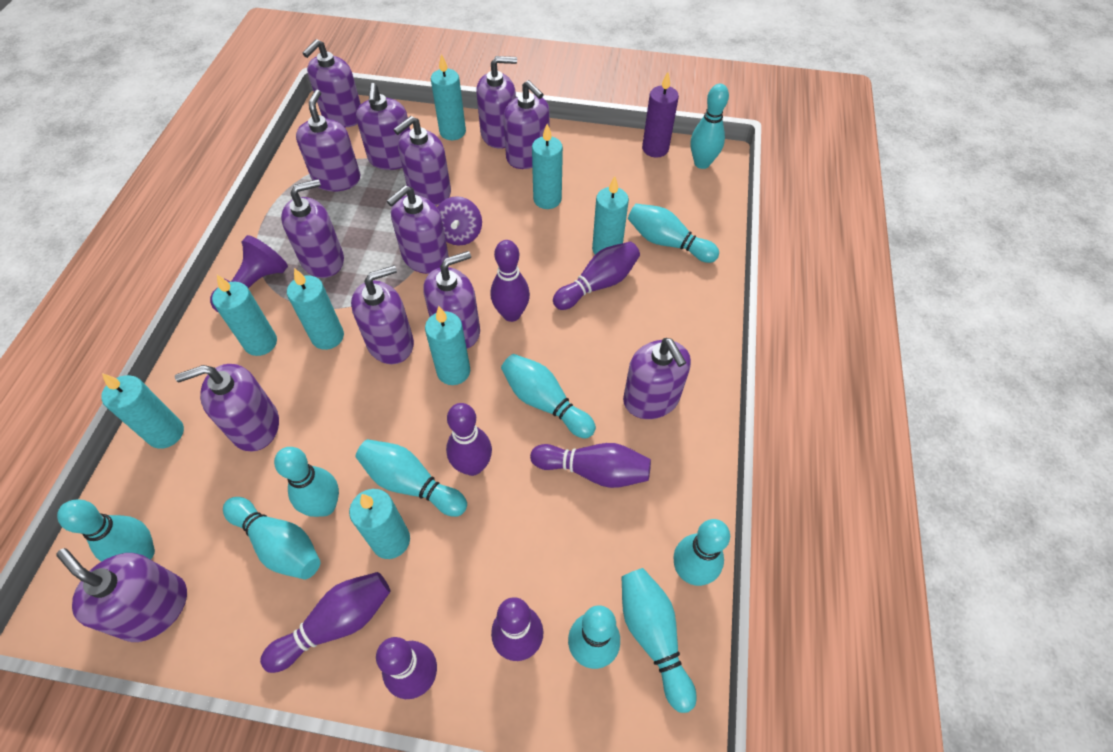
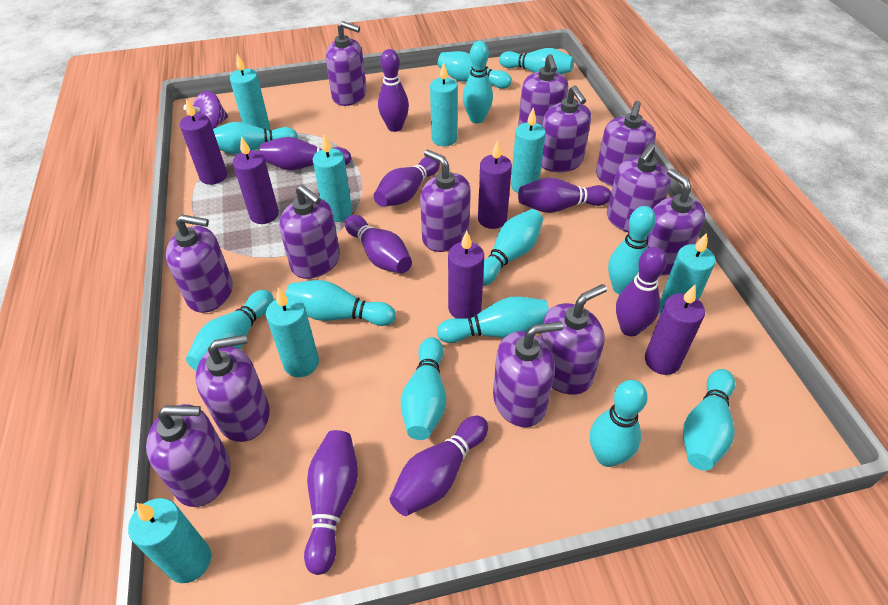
purple bowling pin: 7 -> 8
purple candle: 1 -> 5
purple pawn: 1 -> 0
turquoise bowling pin: 10 -> 12
turquoise candle: 8 -> 7

